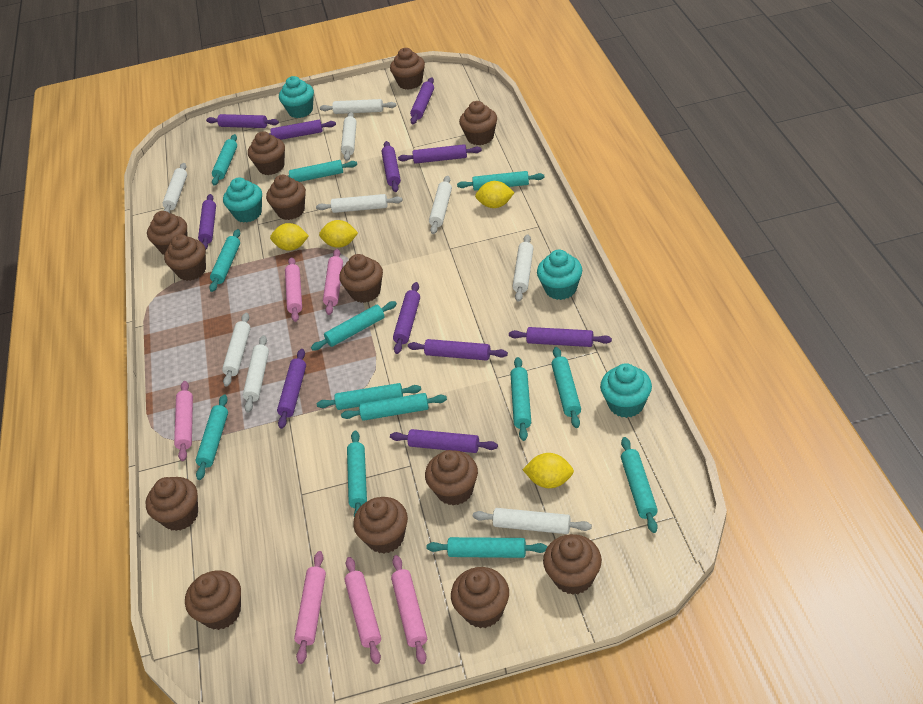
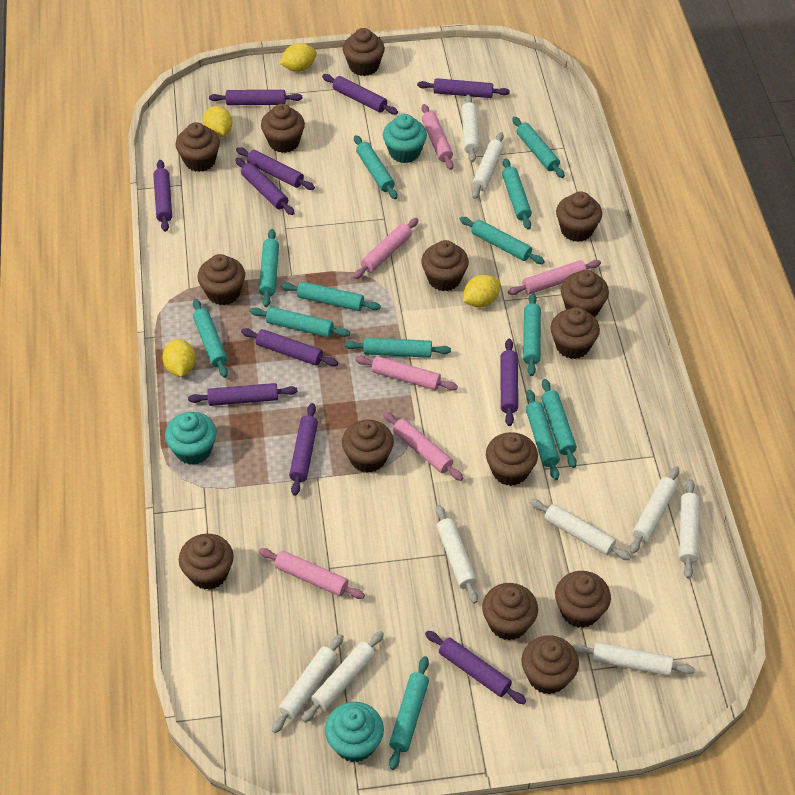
brown cupcake: 13 -> 14
turquoise cupcake: 4 -> 3

